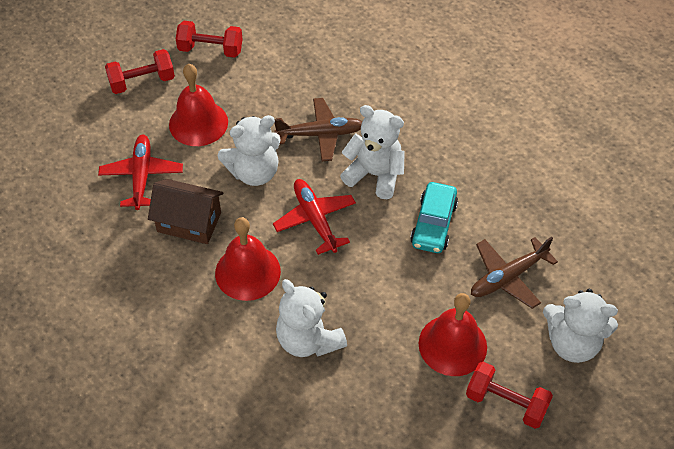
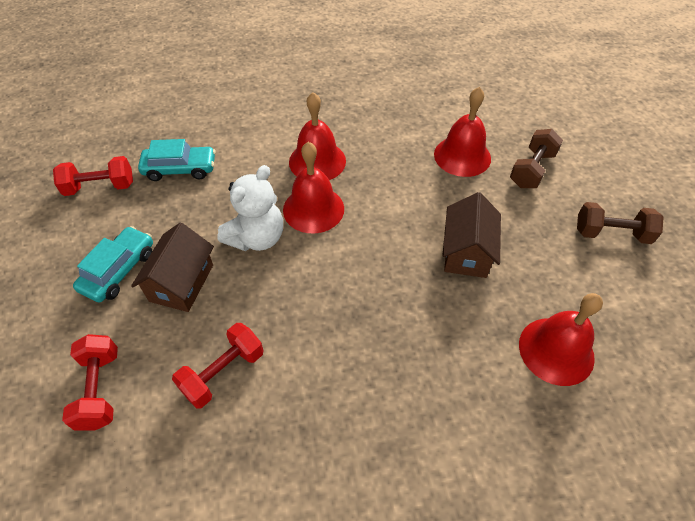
brown dumbbell: 0 -> 2
brown house: 1 -> 2
brown plane: 2 -> 0
red bell: 3 -> 4
red plane: 2 -> 0
turquoise car: 1 -> 2
white teddy bear: 4 -> 1

